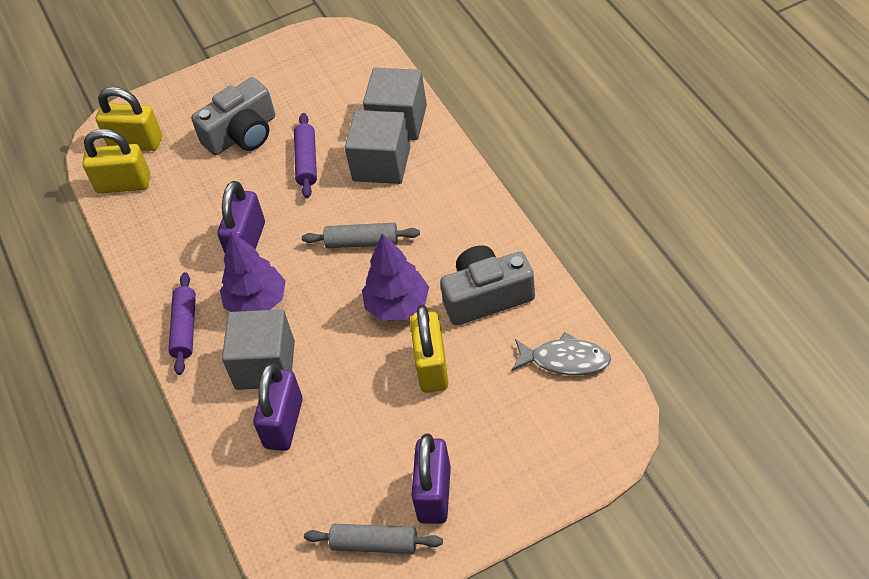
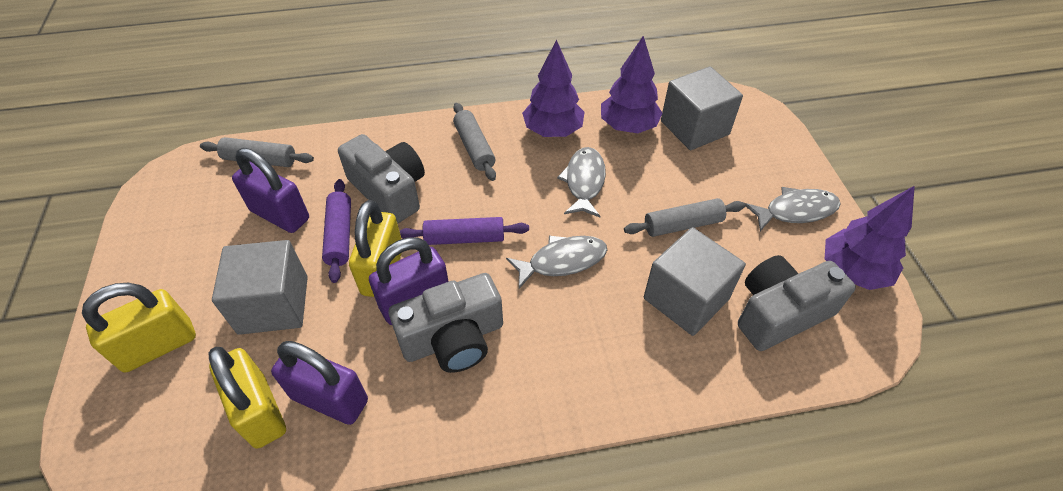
grey camera: 2 -> 3
grey fish: 1 -> 3
grey rolling pin: 2 -> 3
purple tree: 2 -> 3

